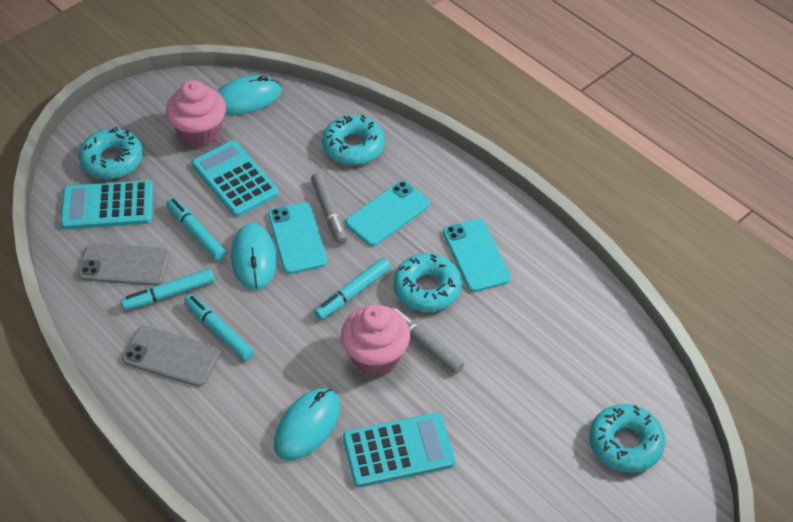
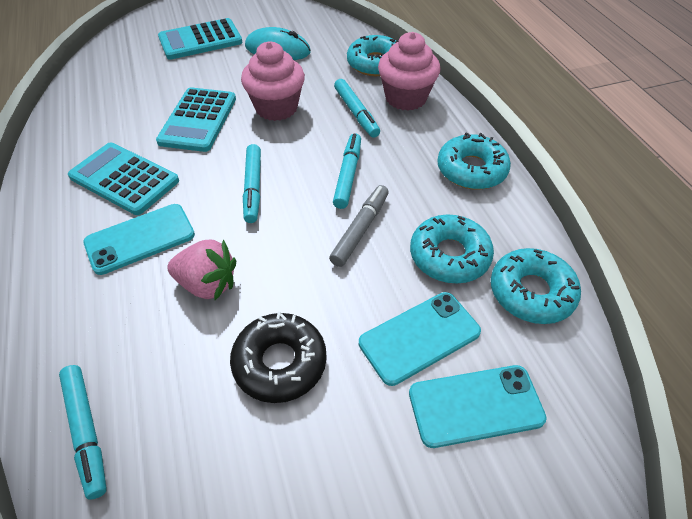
black donut: 0 -> 1
grey marker: 2 -> 1
grey phone: 2 -> 0
pink strawberry: 0 -> 1
turquoise mouse: 3 -> 1

